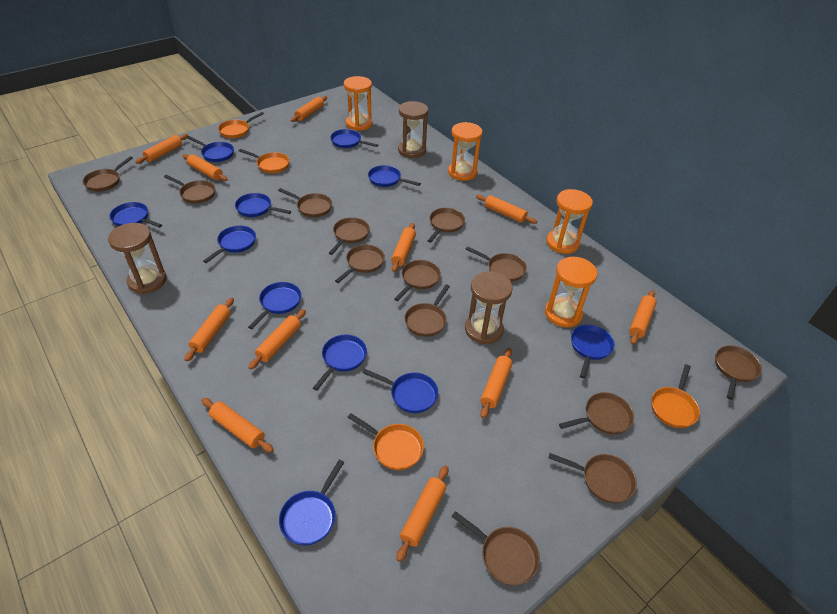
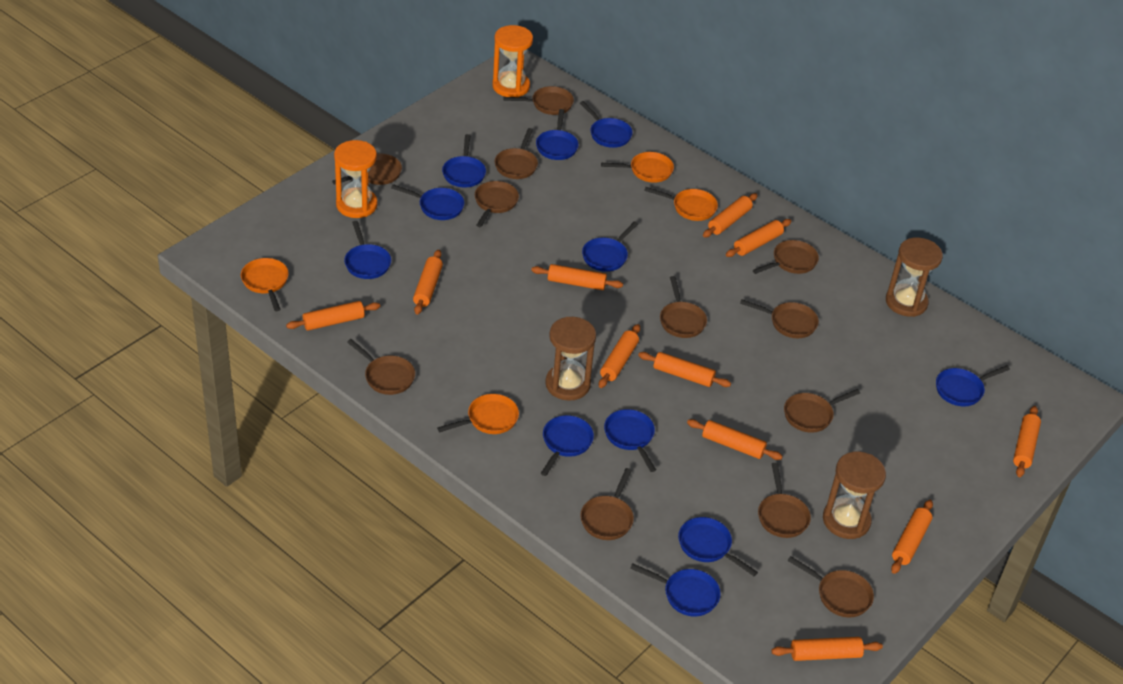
brown pan: 13 -> 12
orange hourglass: 4 -> 2

